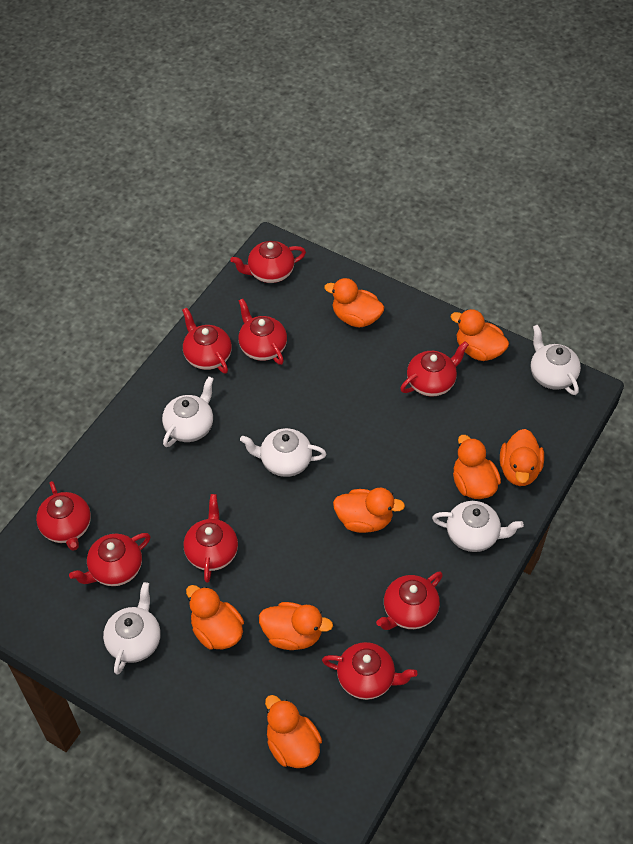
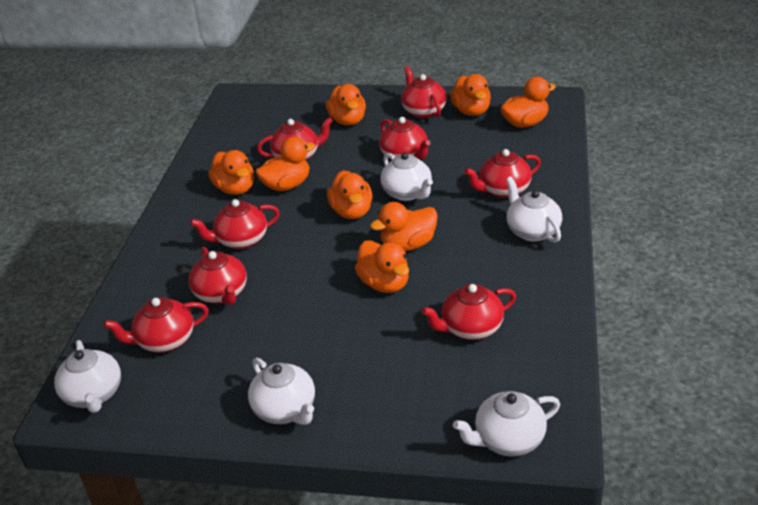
red teapot: 9 -> 8

